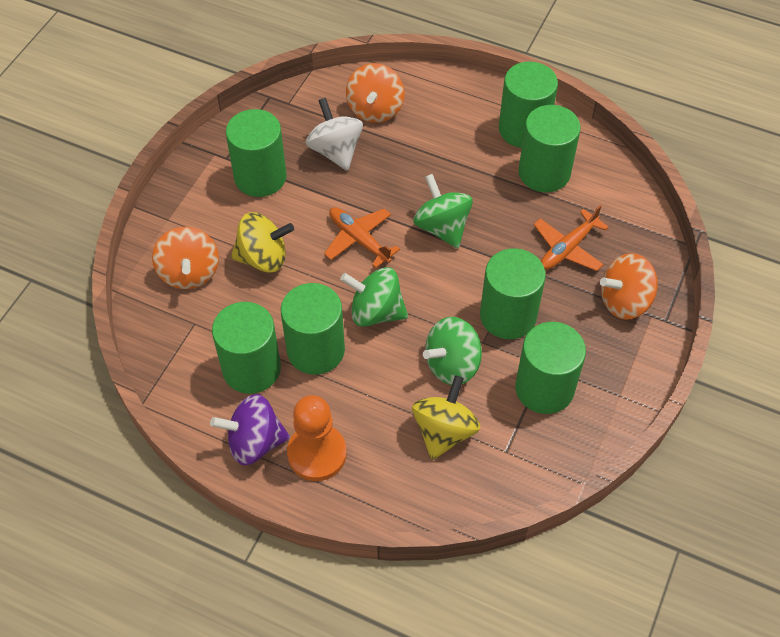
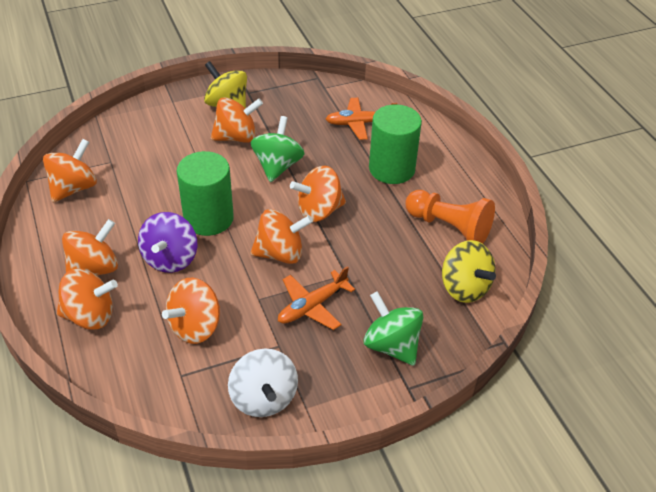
green cylinder: 7 -> 2
green spinning top: 3 -> 2
orange spinning top: 3 -> 7

